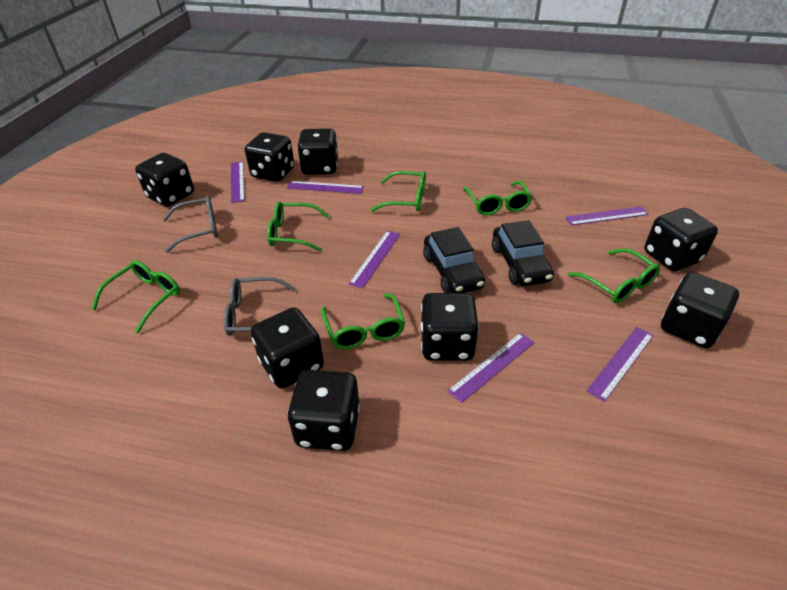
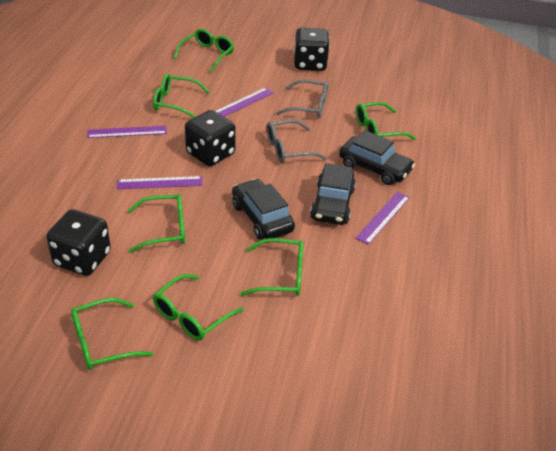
black car: 2 -> 3
black dice: 8 -> 3
green glasses: 6 -> 7
purple ruler: 6 -> 4

